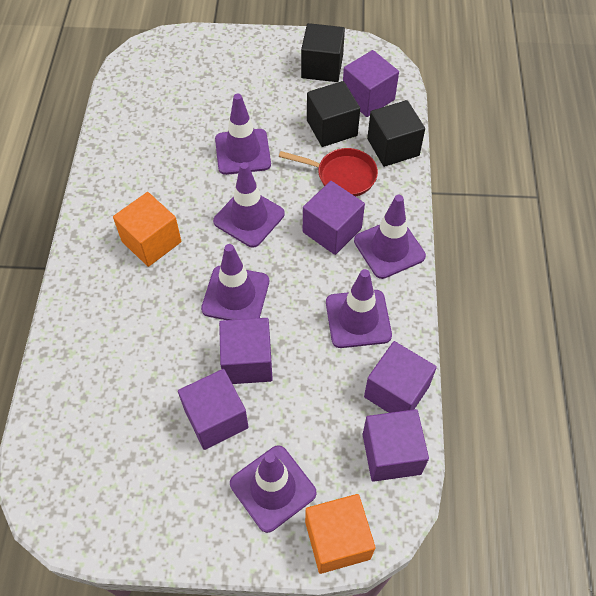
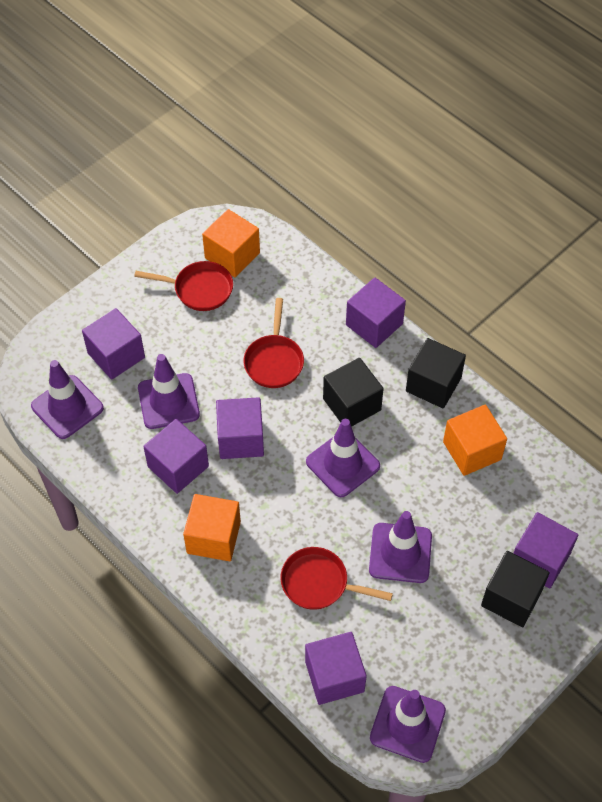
orange cube: 2 -> 3
purple traffic cone: 6 -> 5
red pan: 1 -> 3

